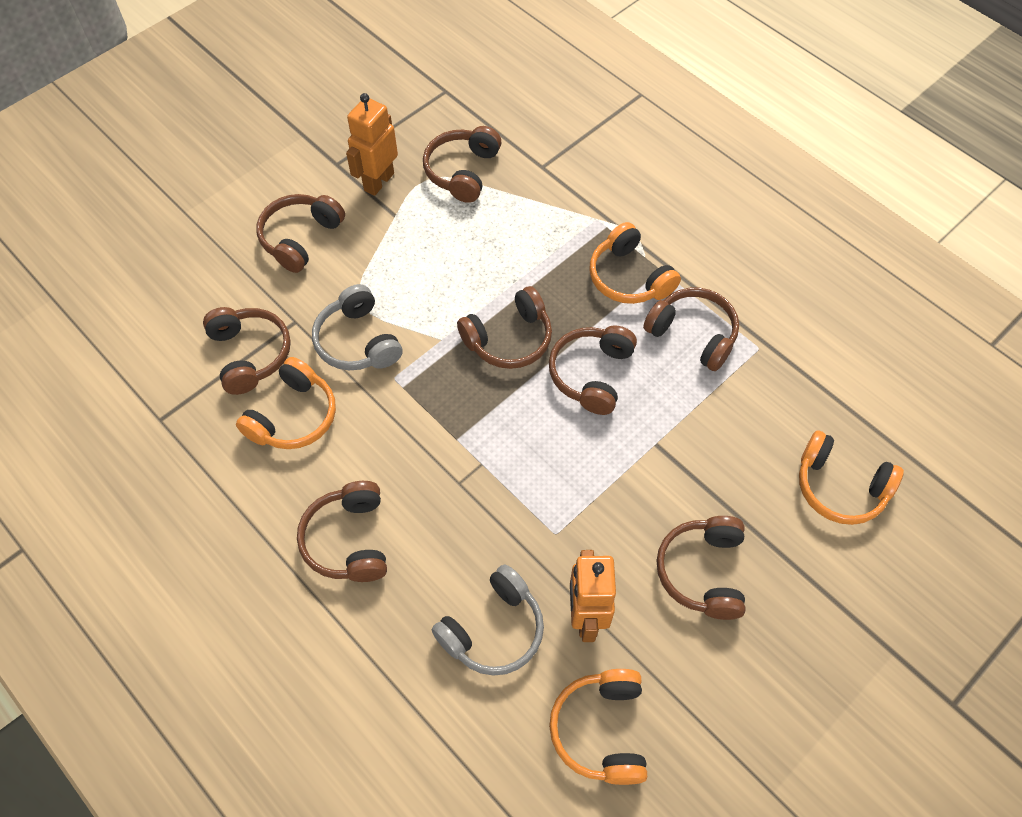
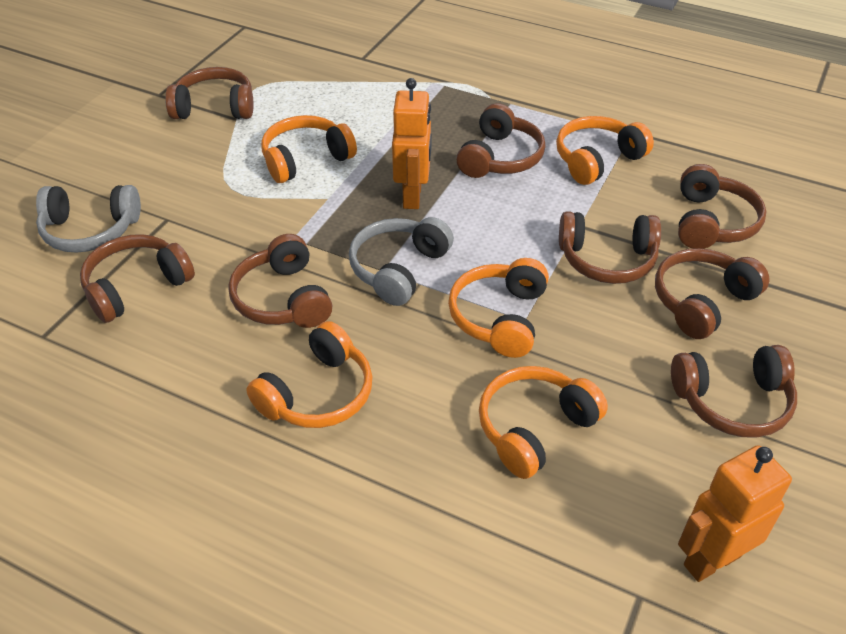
orange headphones: 4 -> 5

